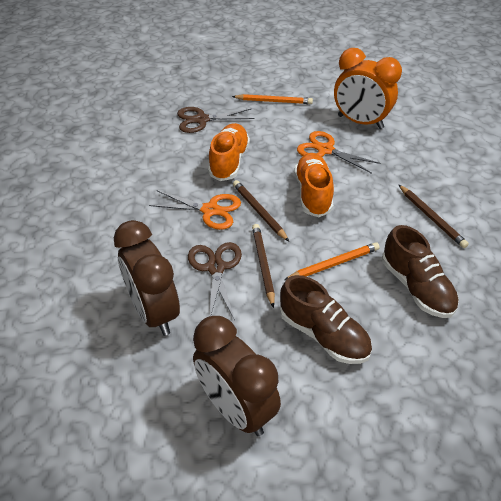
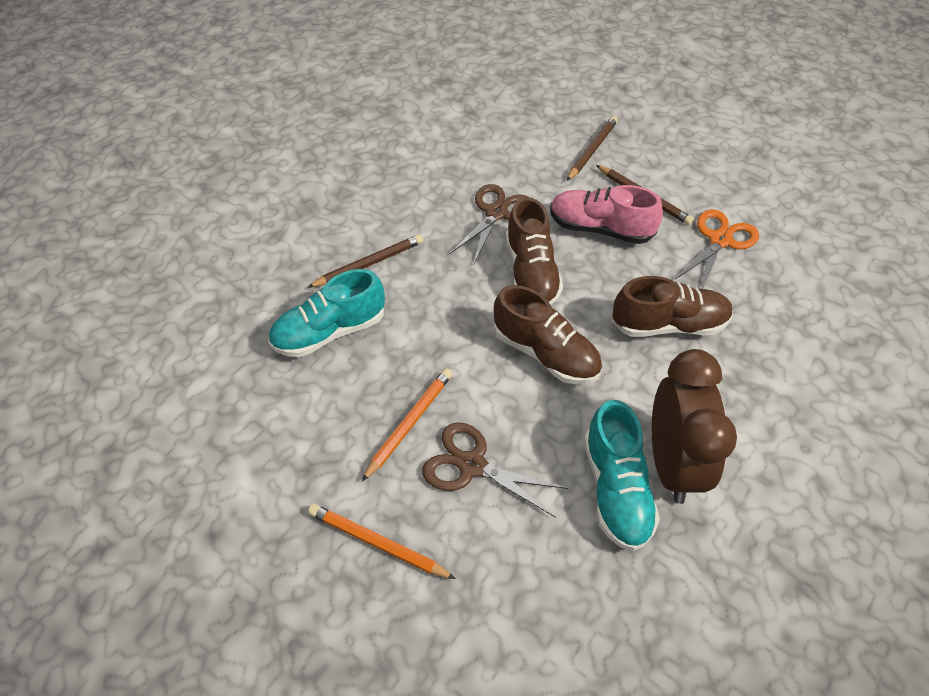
brown clock: 2 -> 1
brown shoe: 2 -> 3
orange clock: 1 -> 0
orange scissors: 2 -> 1
orange shoe: 2 -> 0
pink shoe: 0 -> 1
turquoise shoe: 0 -> 2

